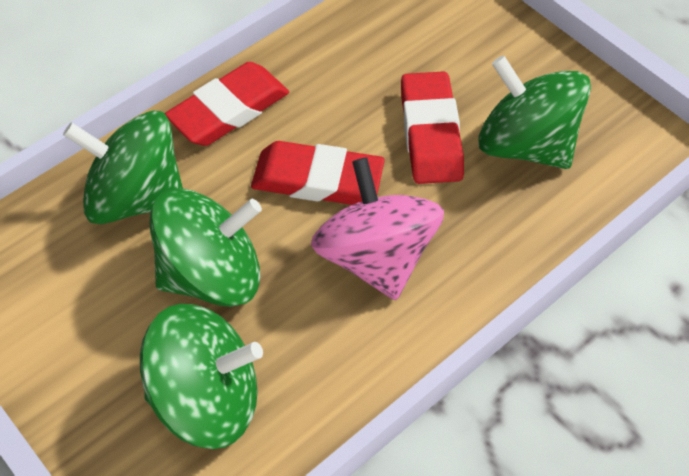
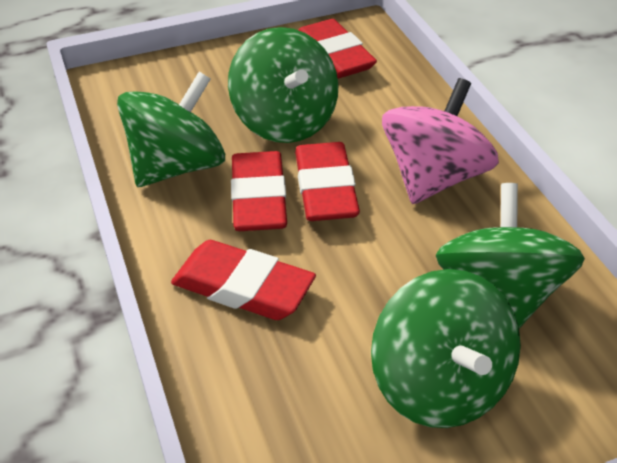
red eraser: 3 -> 4

